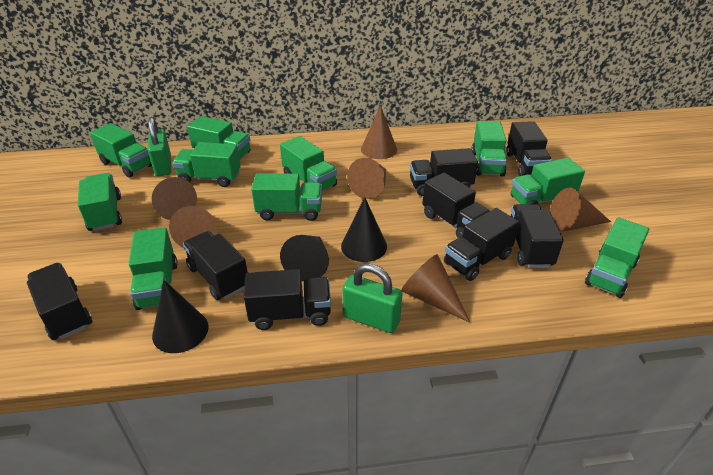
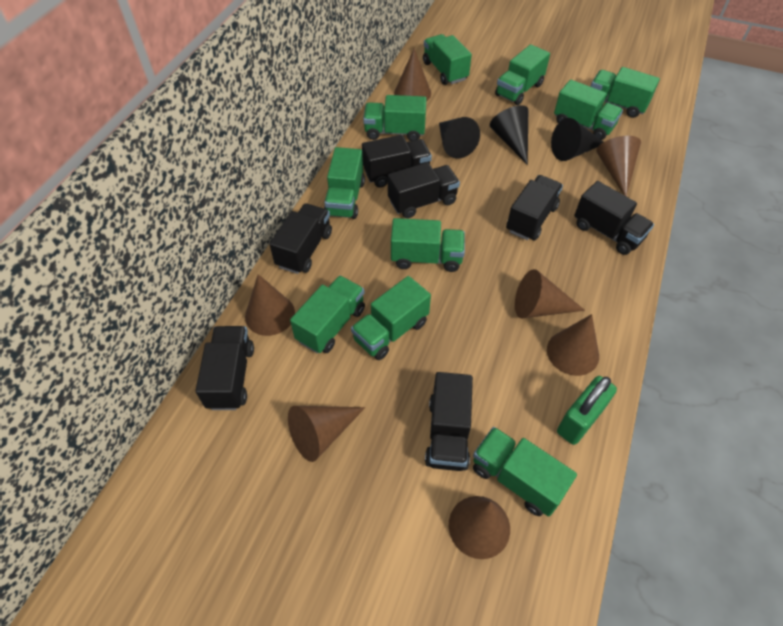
black truck: 8 -> 7
brown cone: 6 -> 7
green padlock: 2 -> 1

